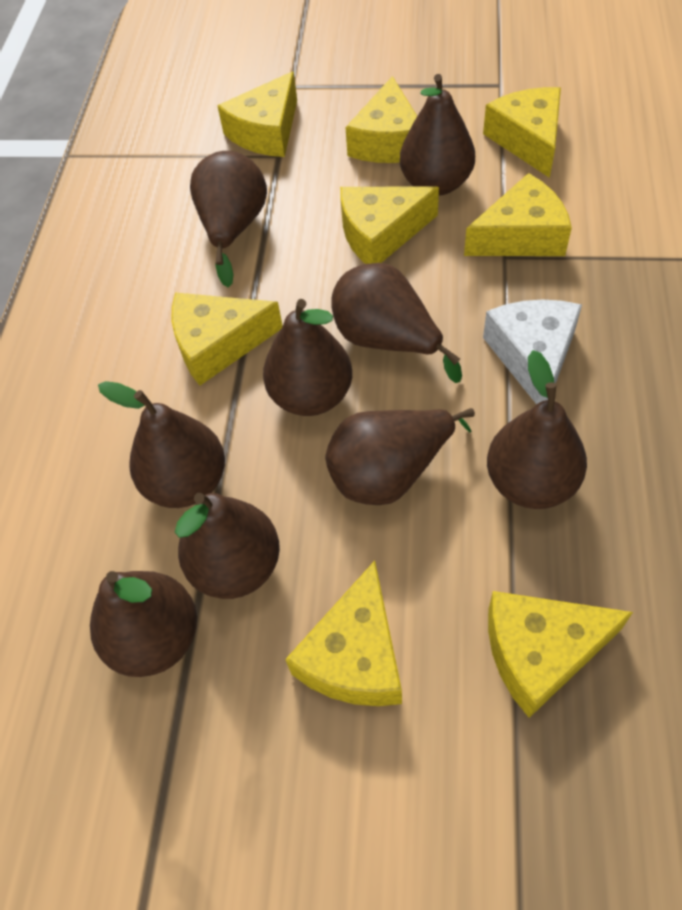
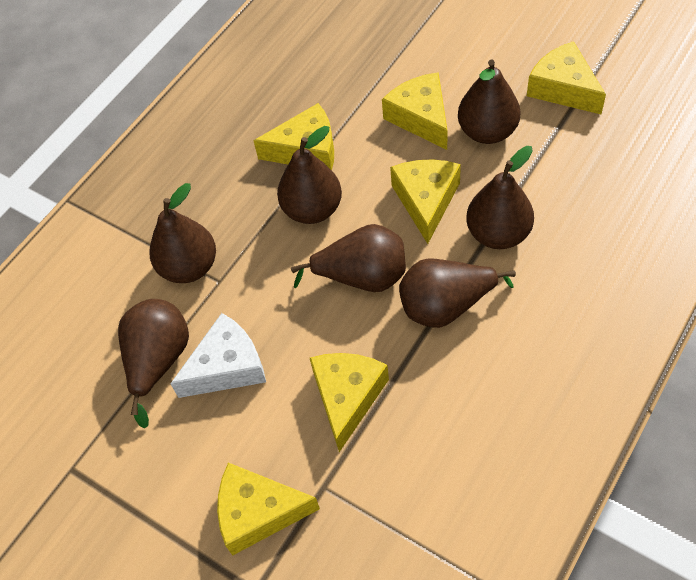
brown pear: 9 -> 7
yellow cheese: 8 -> 6

